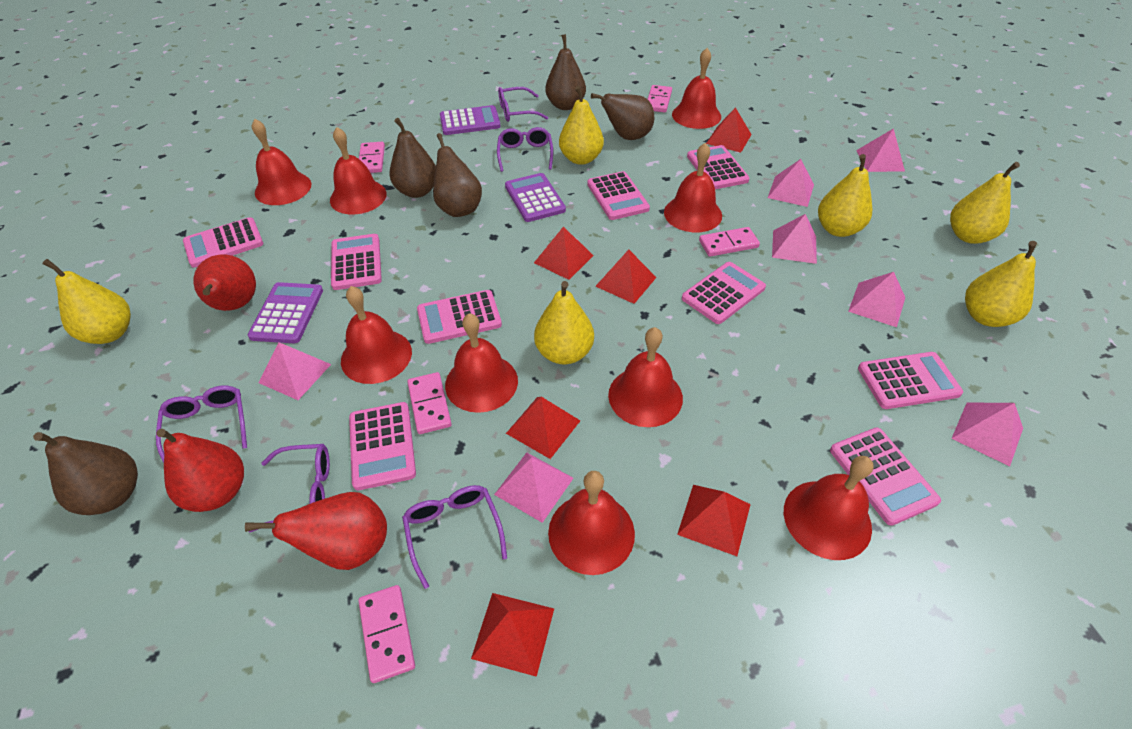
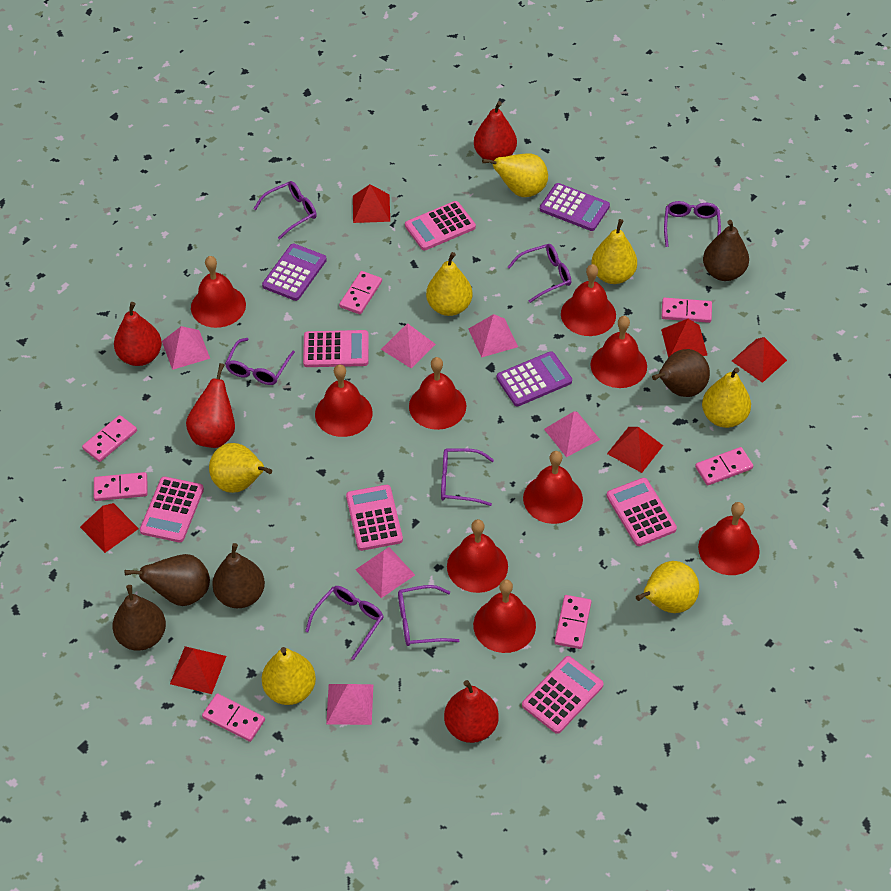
pink calculator: 9 -> 6
pink domino: 5 -> 7
pink pyramid: 7 -> 6
purple glasses: 5 -> 7
red pear: 3 -> 4
yellow pear: 6 -> 7

